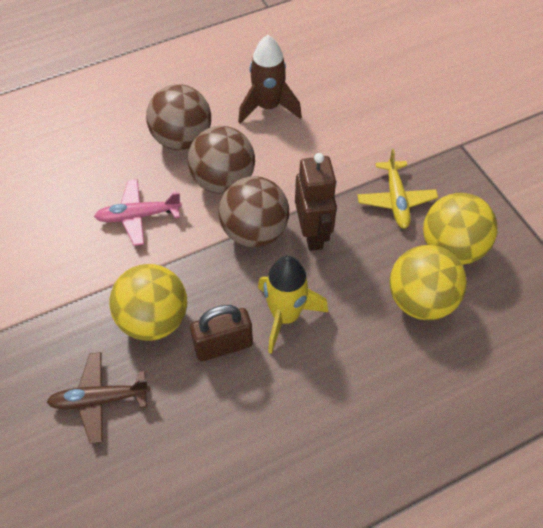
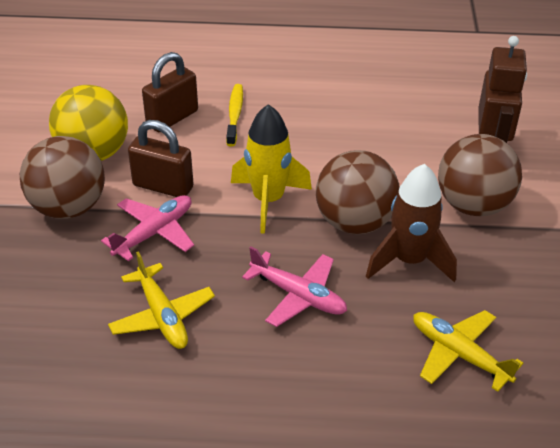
brown padlock: 1 -> 2
brown plane: 1 -> 0
pink plane: 1 -> 2
yellow ball: 3 -> 1
yellow plane: 1 -> 2
yellow toothbrush: 0 -> 1

